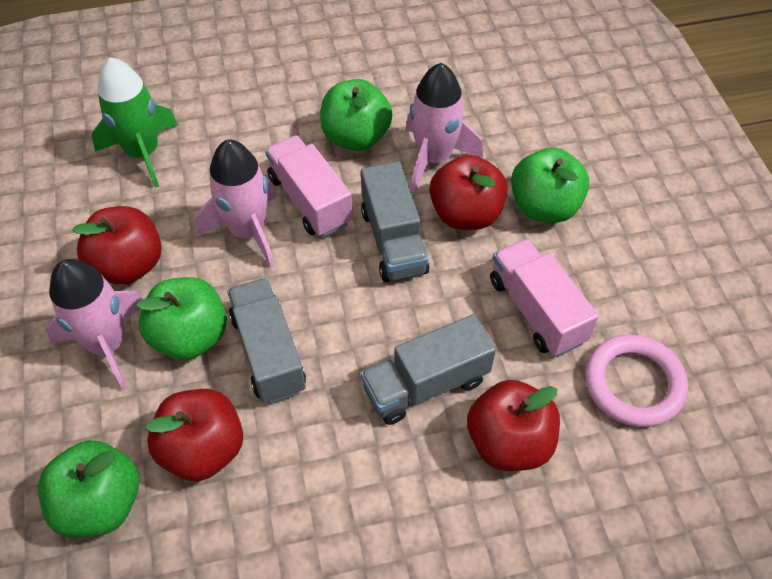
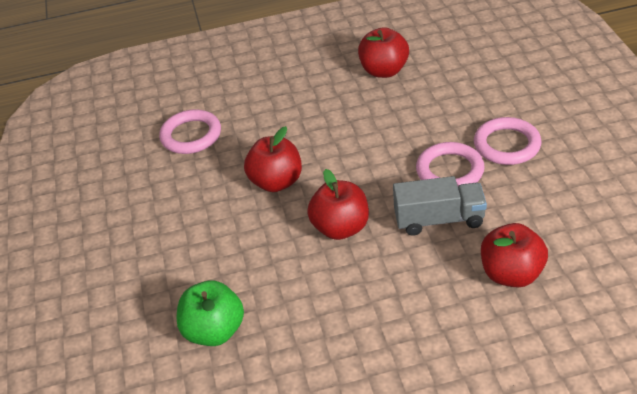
green apple: 4 -> 1
green rocket: 1 -> 0
grey truck: 3 -> 1
pink ring: 1 -> 3
pink rocket: 3 -> 0
pink truck: 2 -> 0

